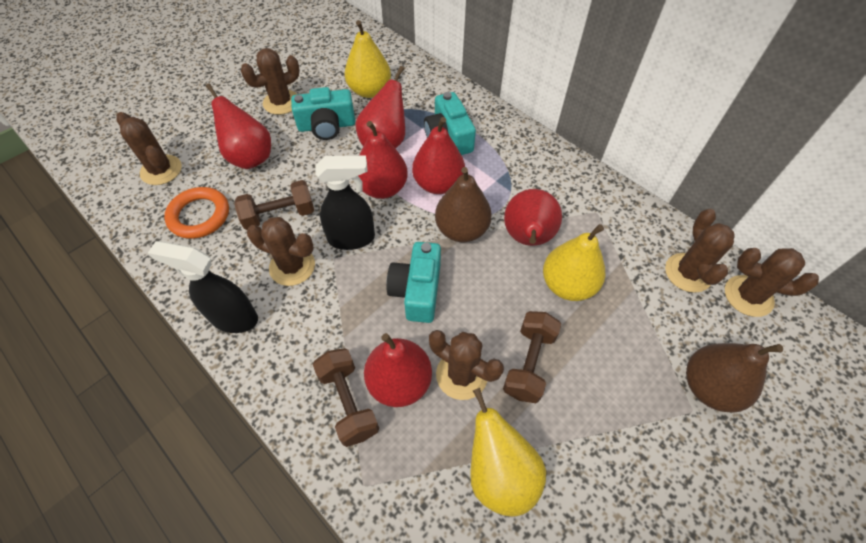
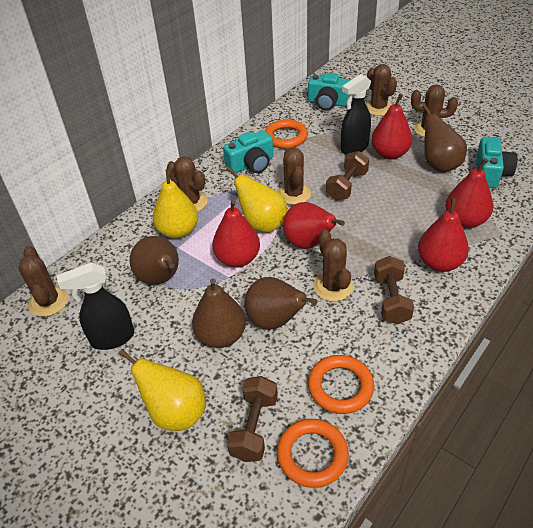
brown pear: 2 -> 4
orange ring: 1 -> 3
red pear: 6 -> 5

